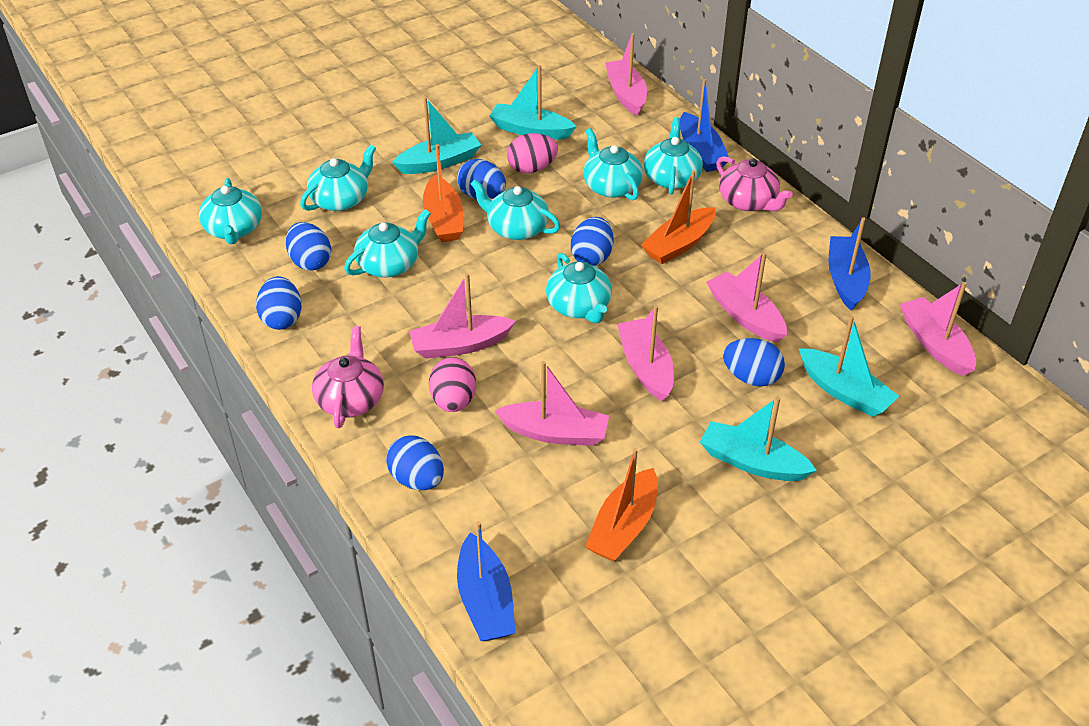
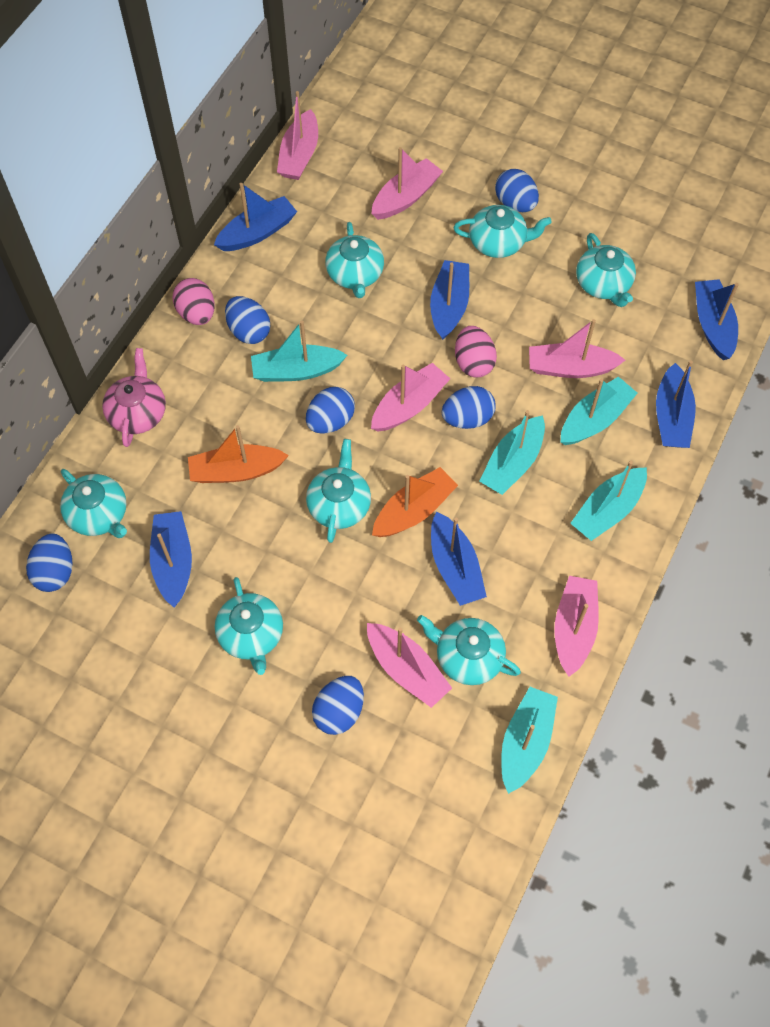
blue boat: 3 -> 6
orange boat: 3 -> 2
pink teapot: 2 -> 1
turquoise boat: 4 -> 5

